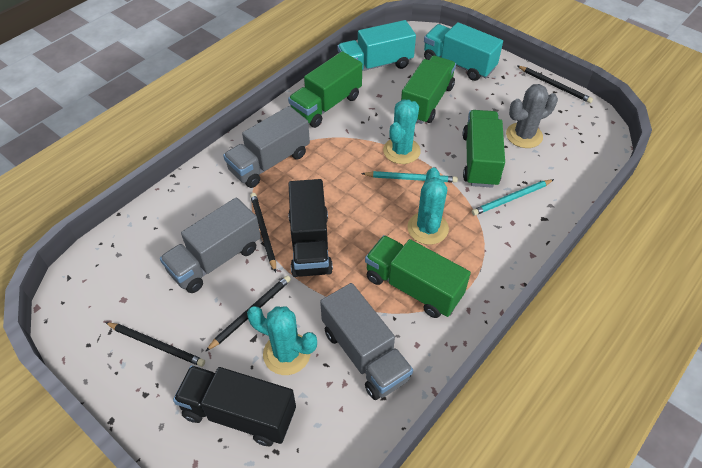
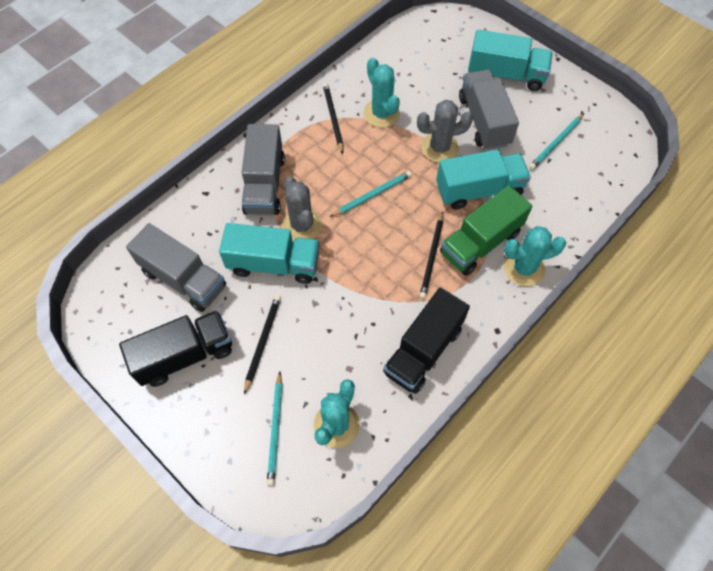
black pencil: 4 -> 3
green truck: 4 -> 1
grey cactus: 1 -> 2
turquoise pencil: 2 -> 3
turquoise truck: 2 -> 3

